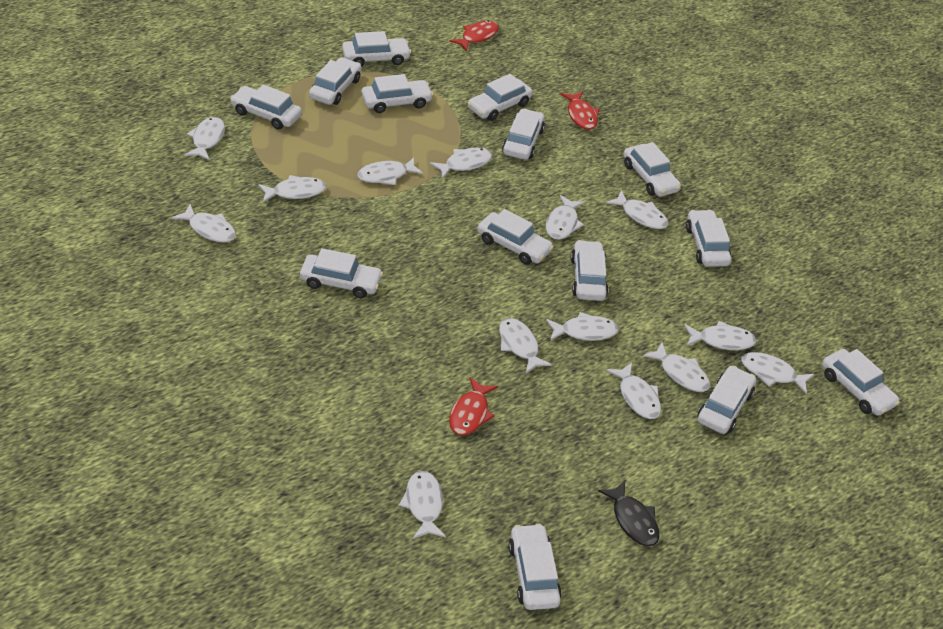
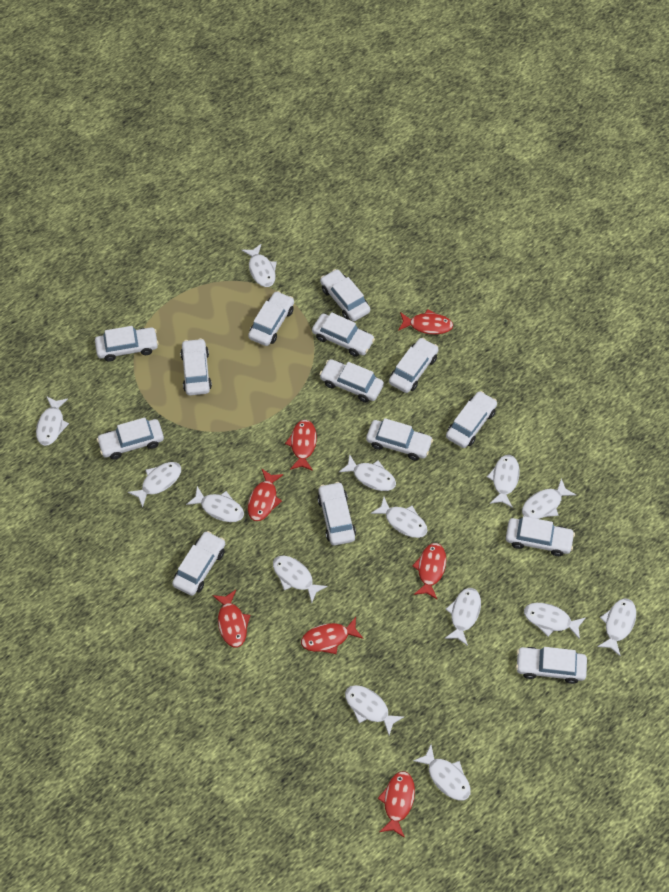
black fish: 1 -> 0
red fish: 3 -> 7

